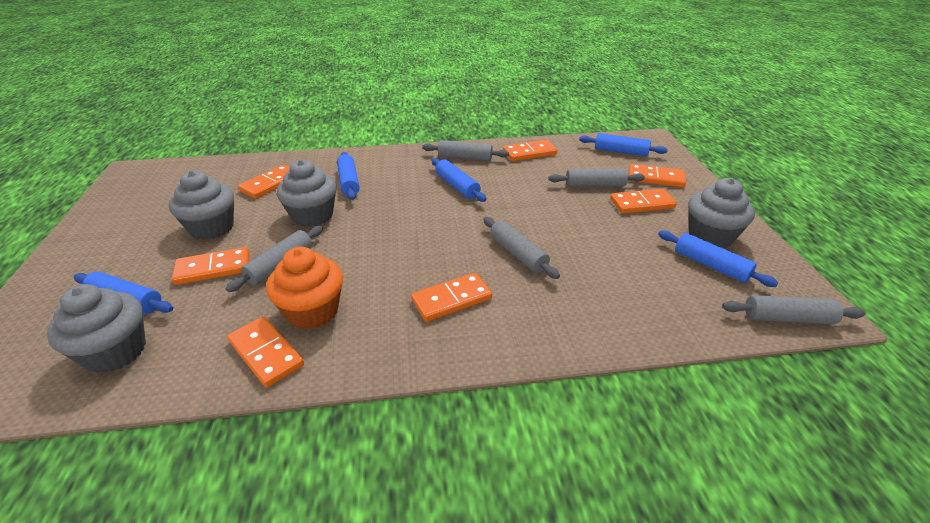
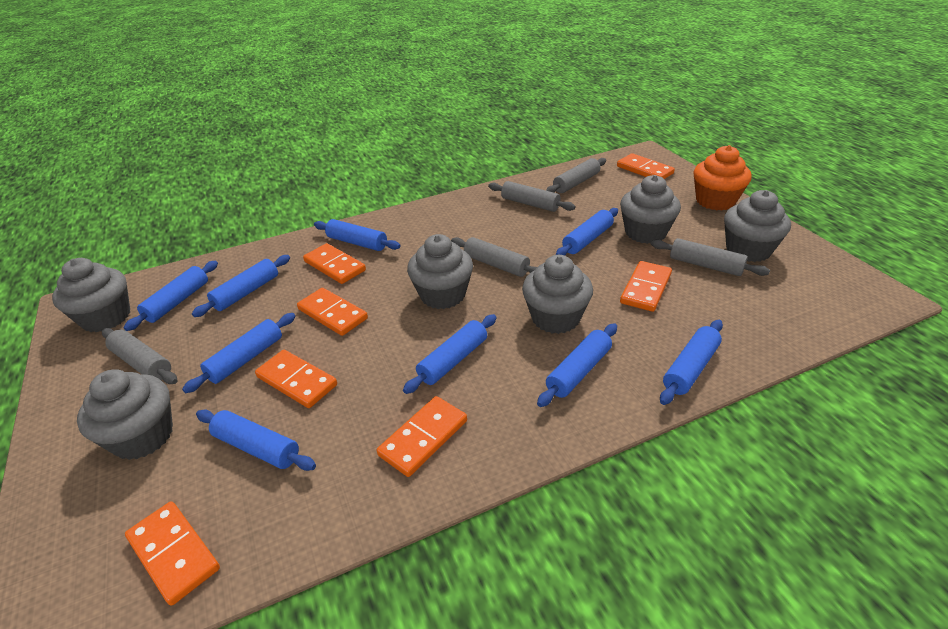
blue rolling pin: 5 -> 9
grey cupcake: 4 -> 6

